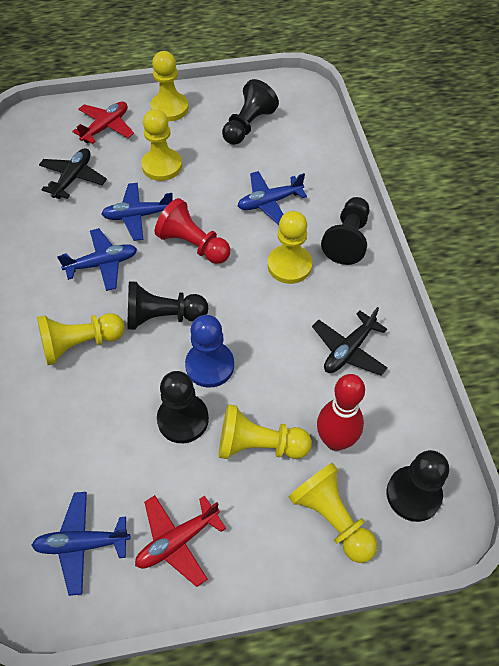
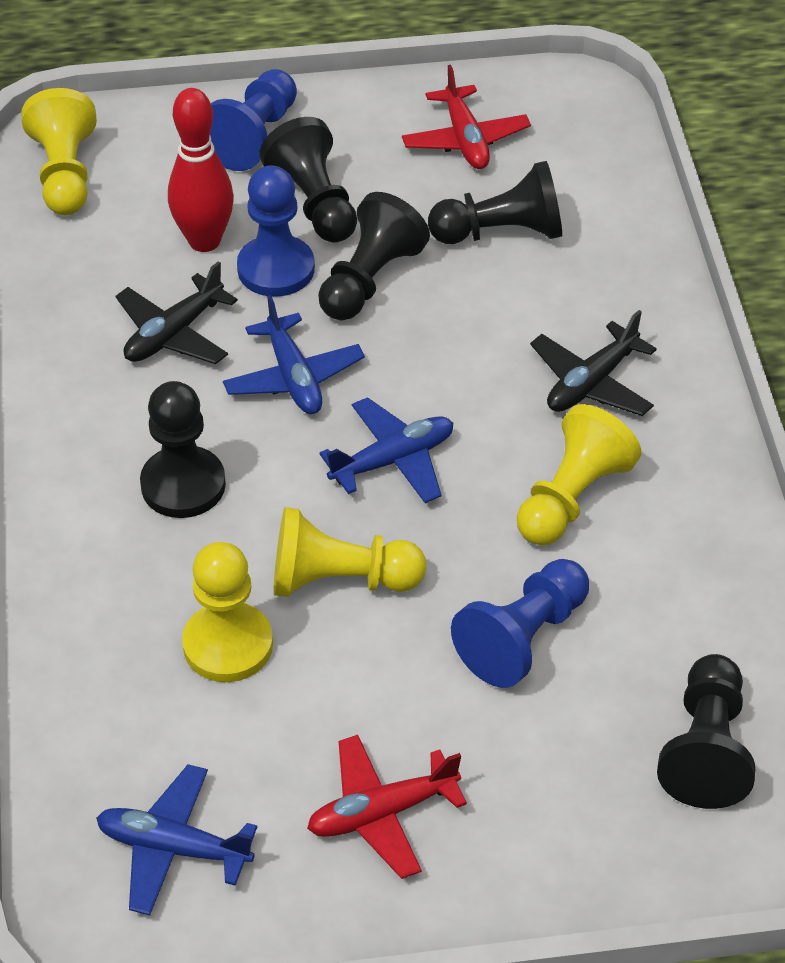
blue pawn: 1 -> 3
blue plane: 4 -> 3
red pawn: 1 -> 0
yellow pawn: 6 -> 4

